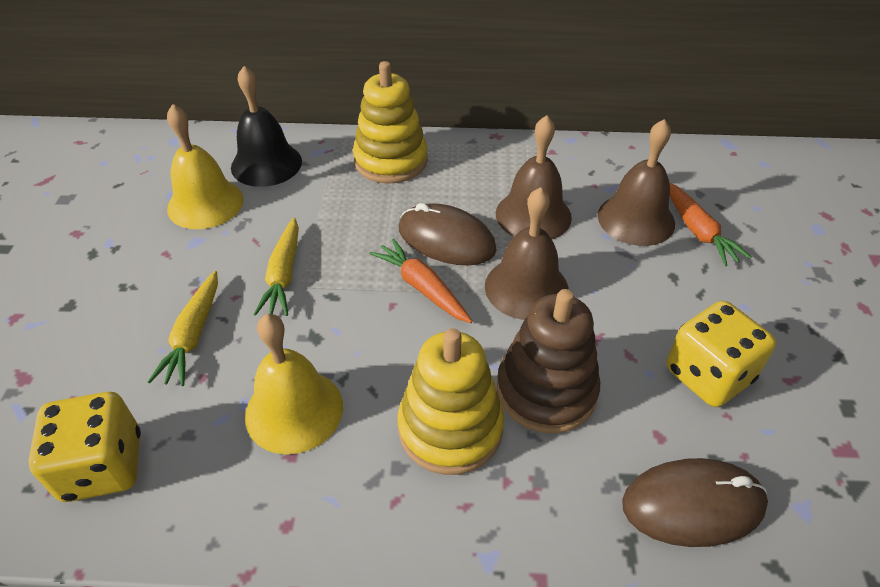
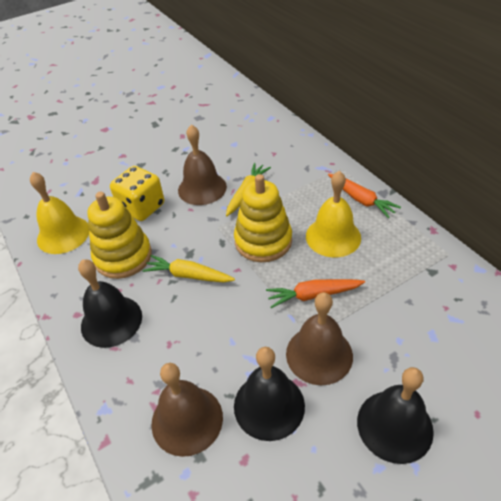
black bell: 1 -> 3
brown mouse: 2 -> 0
brown stacking toy: 1 -> 0
yellow dice: 2 -> 1

